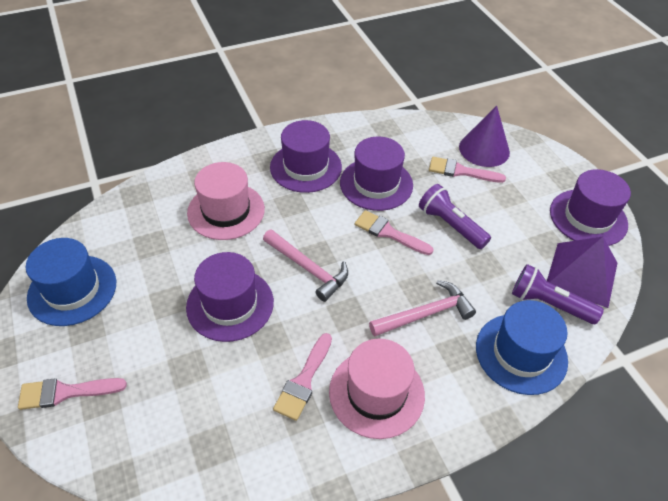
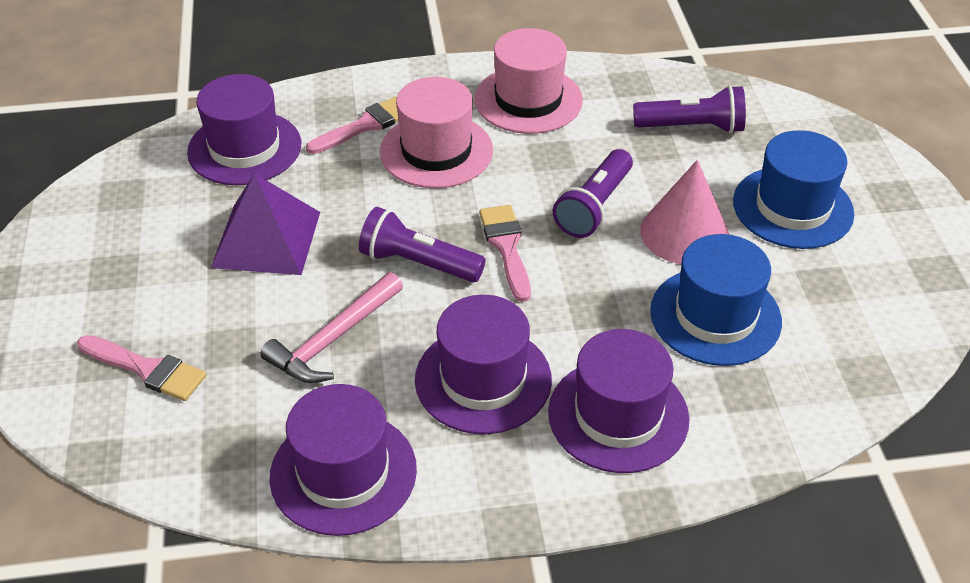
pink brush: 4 -> 3
pink cone: 0 -> 1
pink hammer: 2 -> 1
purple cone: 1 -> 0
purple flashlight: 2 -> 3

